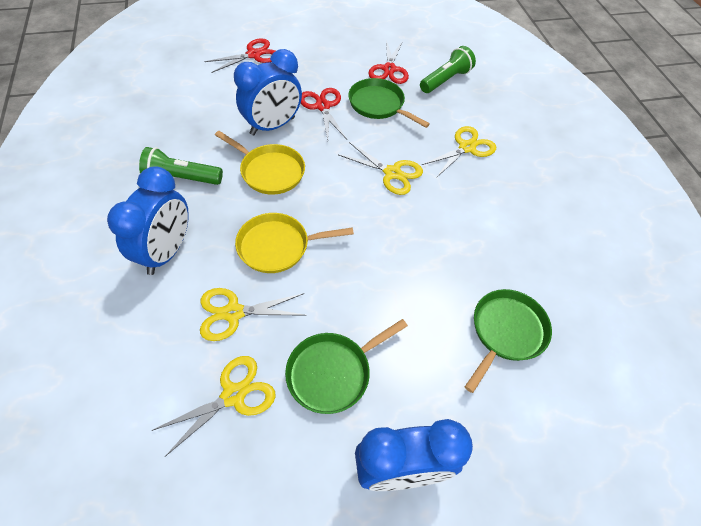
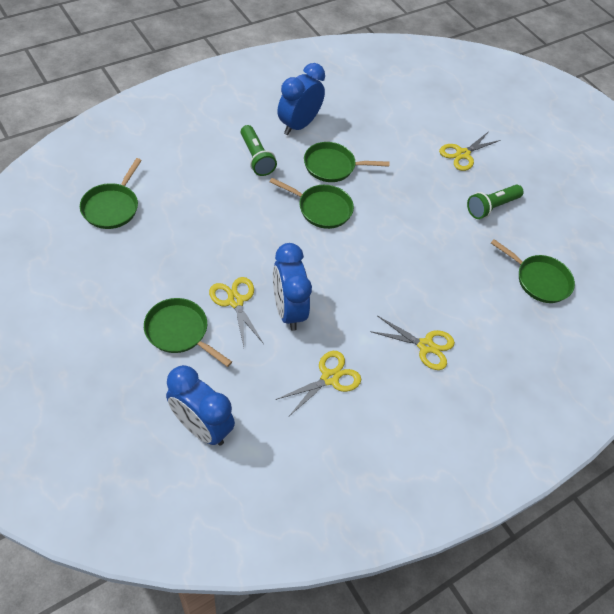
green pan: 3 -> 5
red scissors: 3 -> 0
yellow pan: 2 -> 0

